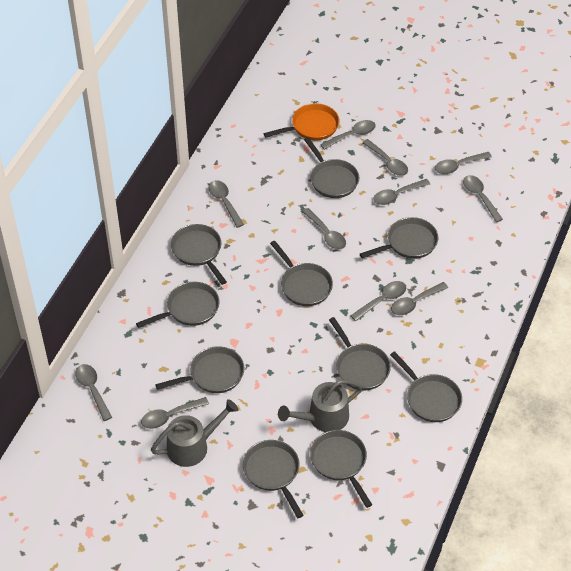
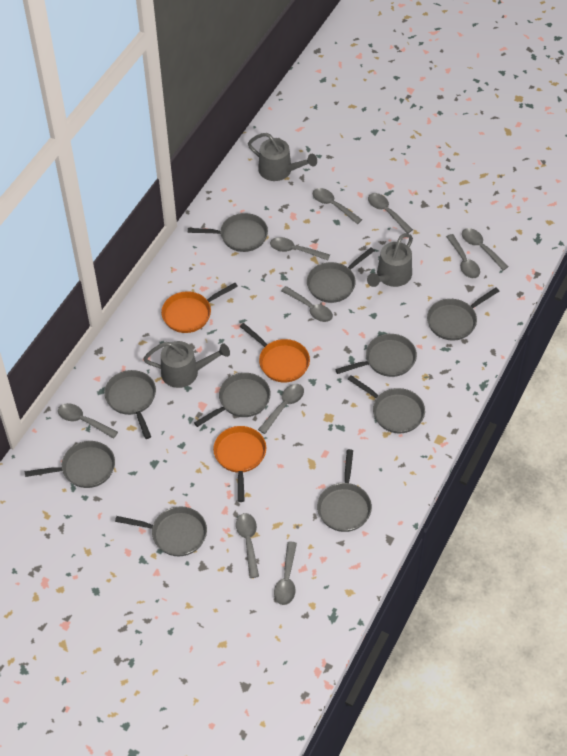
grey spoon: 11 -> 10
grey watering can: 2 -> 3
orange pan: 1 -> 3

